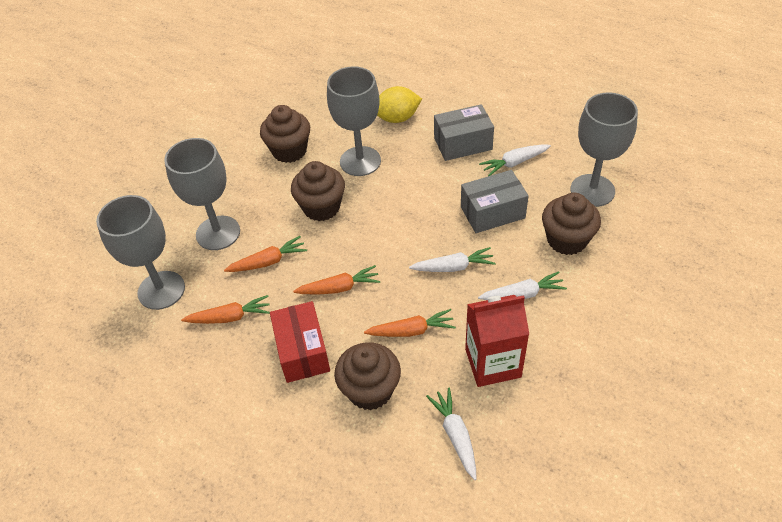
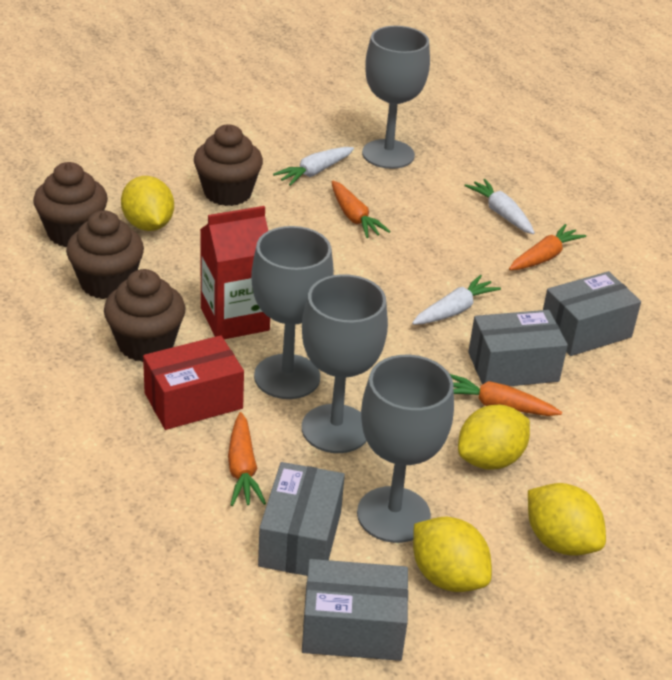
grey box: 2 -> 4
white carrot: 4 -> 3
yellow lemon: 1 -> 4

